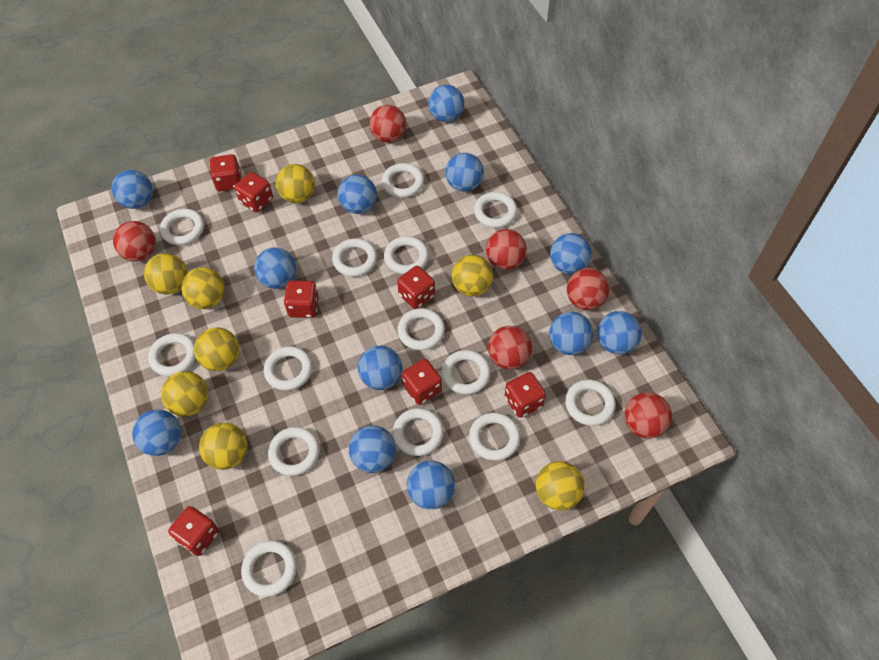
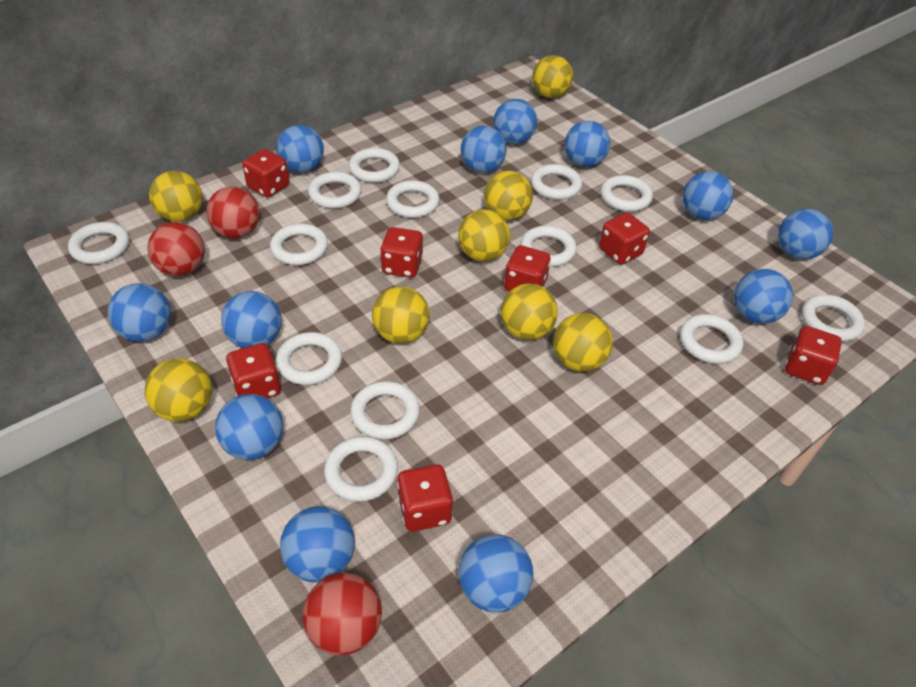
red ball: 6 -> 3
white ring: 14 -> 13

